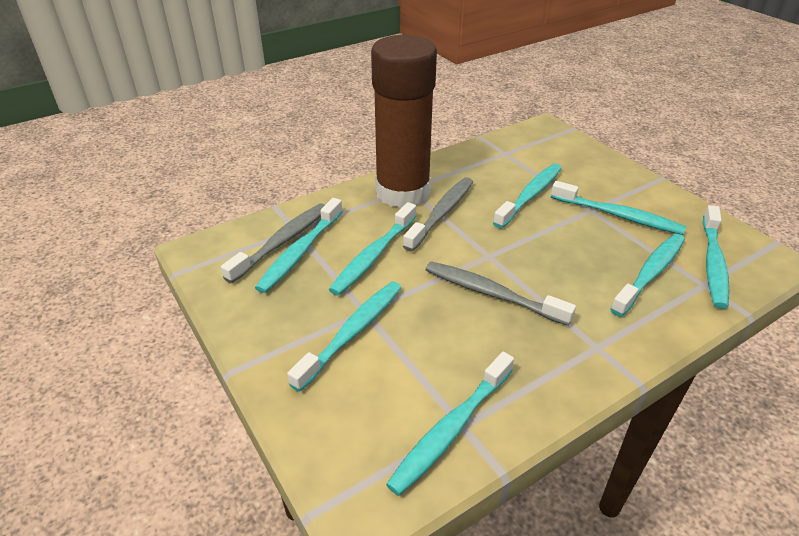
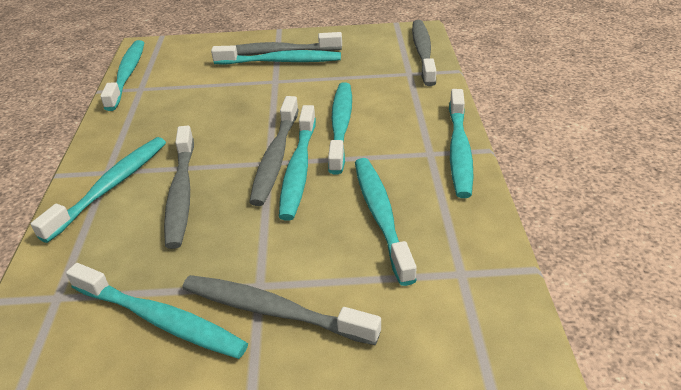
brown glue stick: 1 -> 0
grey toothbrush: 3 -> 5

